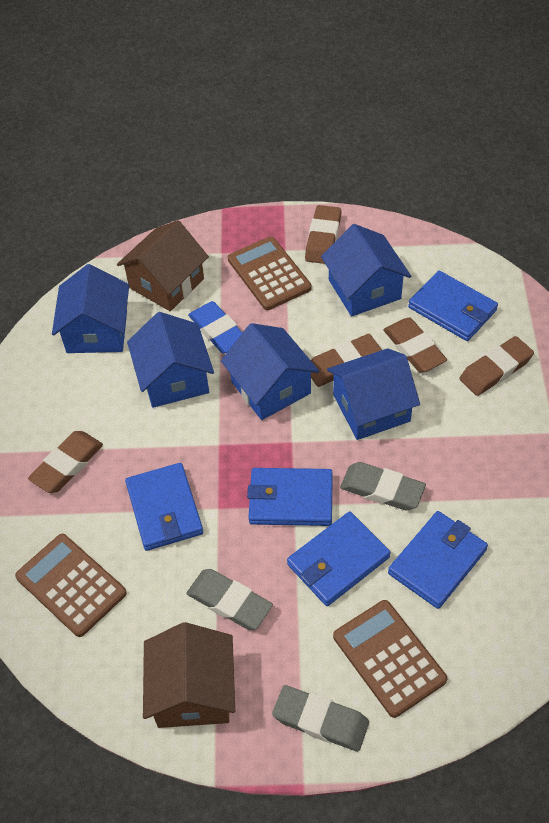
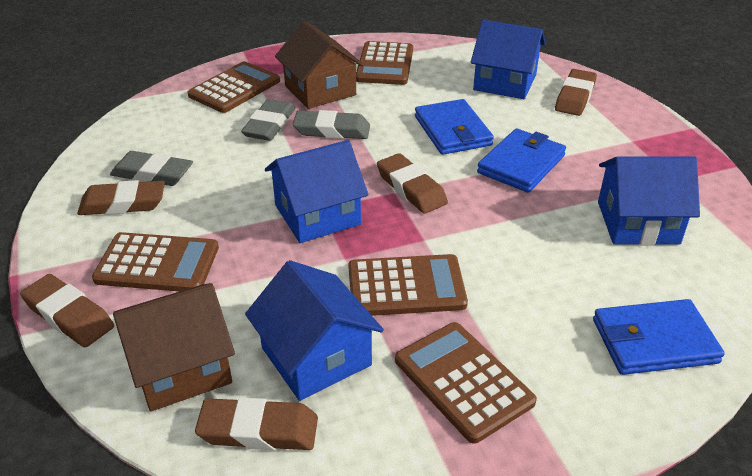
blue eraser: 1 -> 0
blue house: 5 -> 4
blue wallet: 5 -> 3
brown calculator: 3 -> 5

